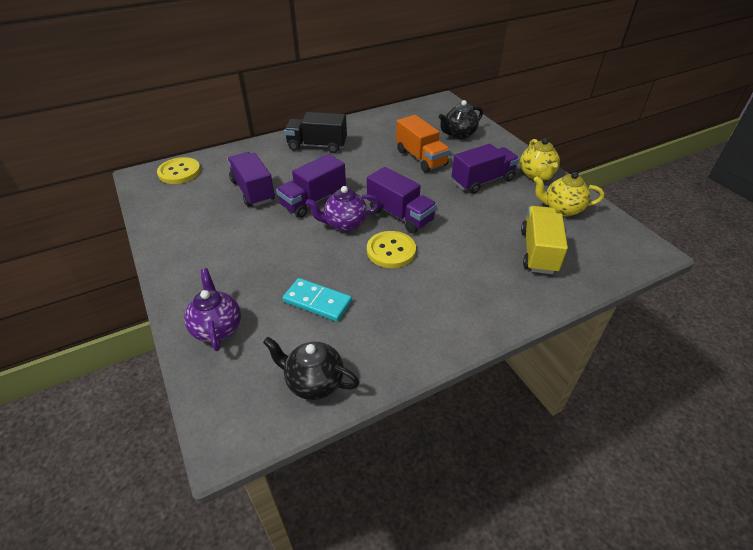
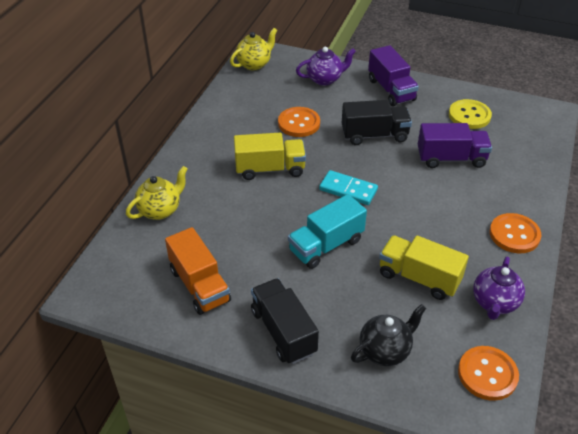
black teapot: 2 -> 1
black truck: 1 -> 2
orange button: 0 -> 3
purple truck: 4 -> 2
turquoise truck: 0 -> 1
yellow button: 2 -> 1
yellow truck: 1 -> 2

